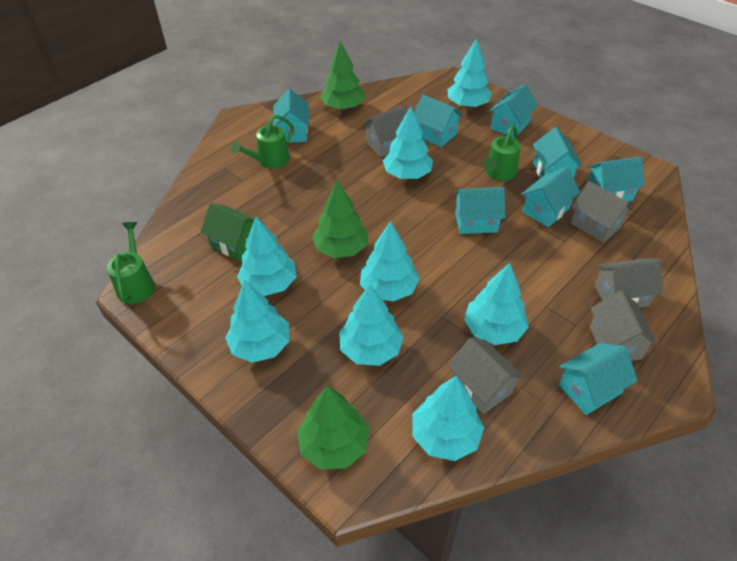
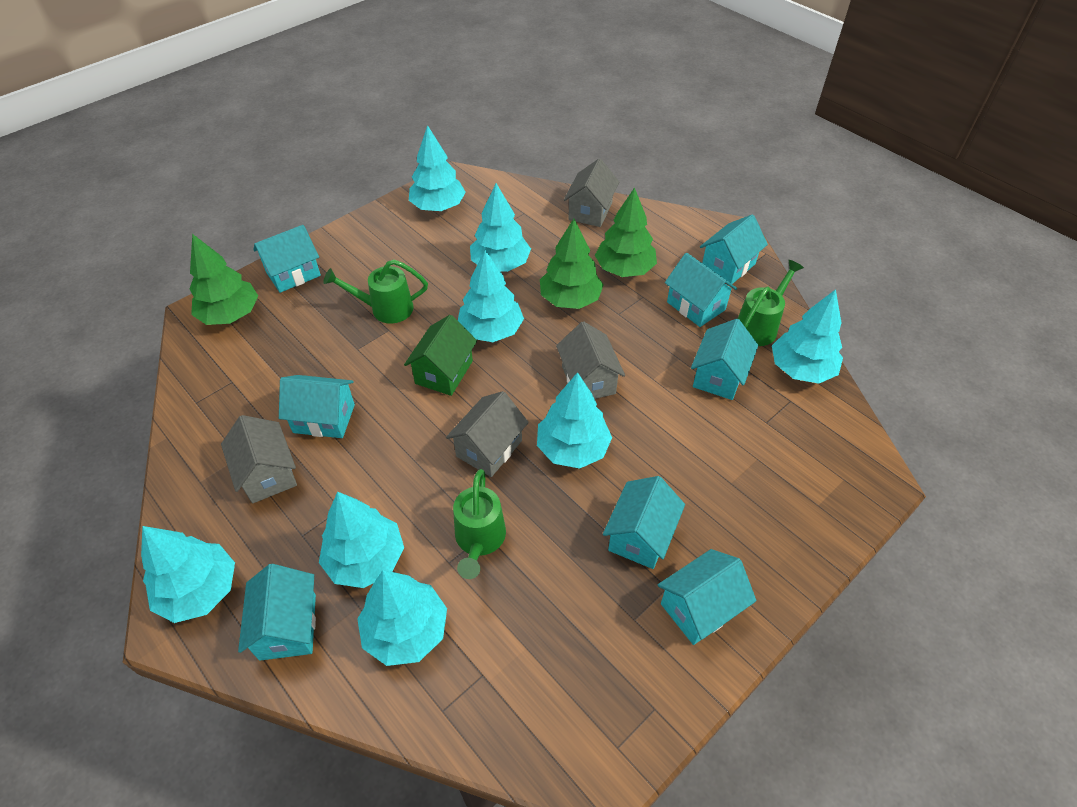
grey house: 5 -> 4

